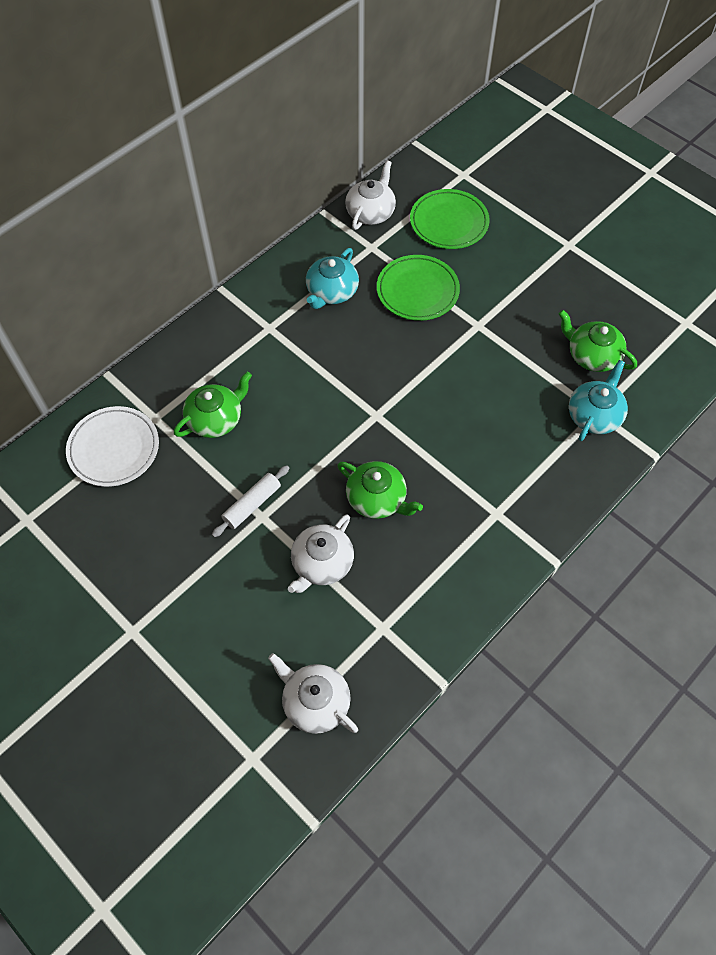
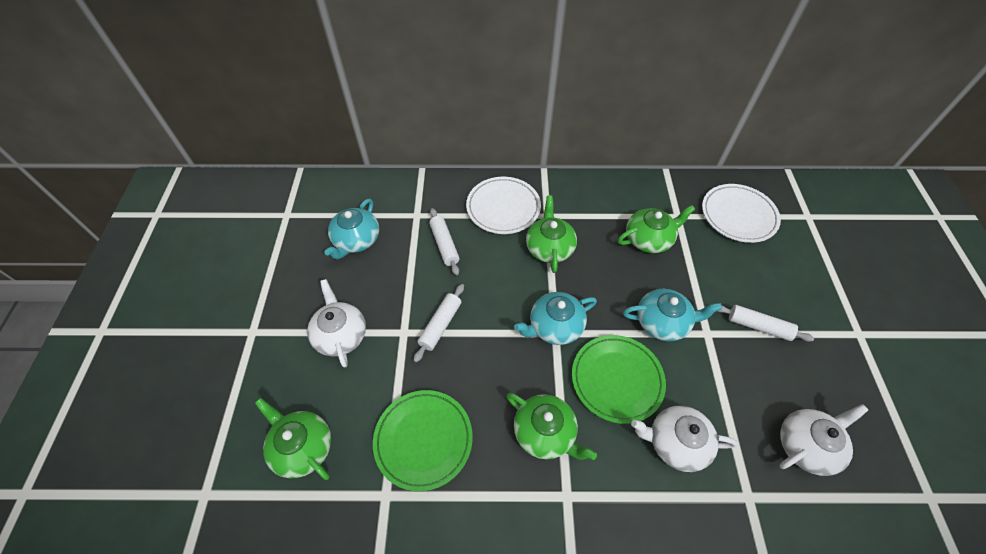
green teapot: 3 -> 4
turquoise teapot: 2 -> 3
white plate: 1 -> 2
white rolling pin: 1 -> 3

